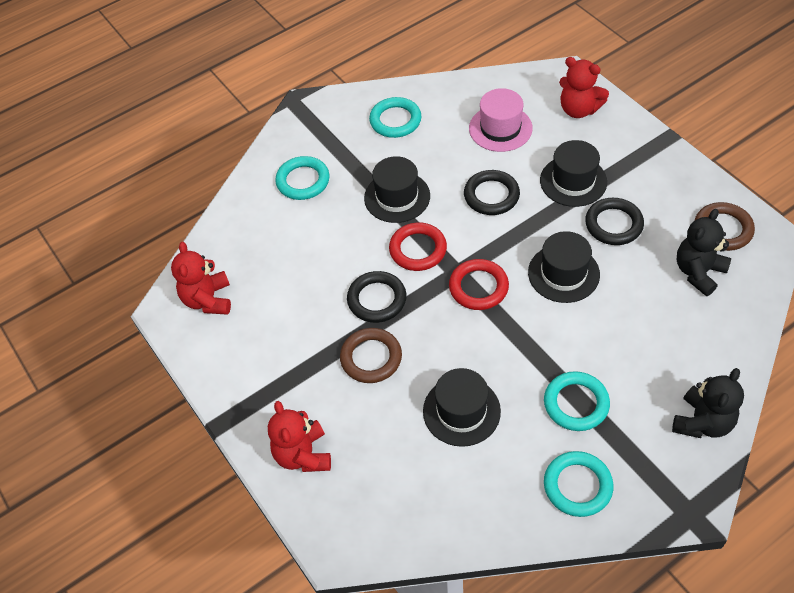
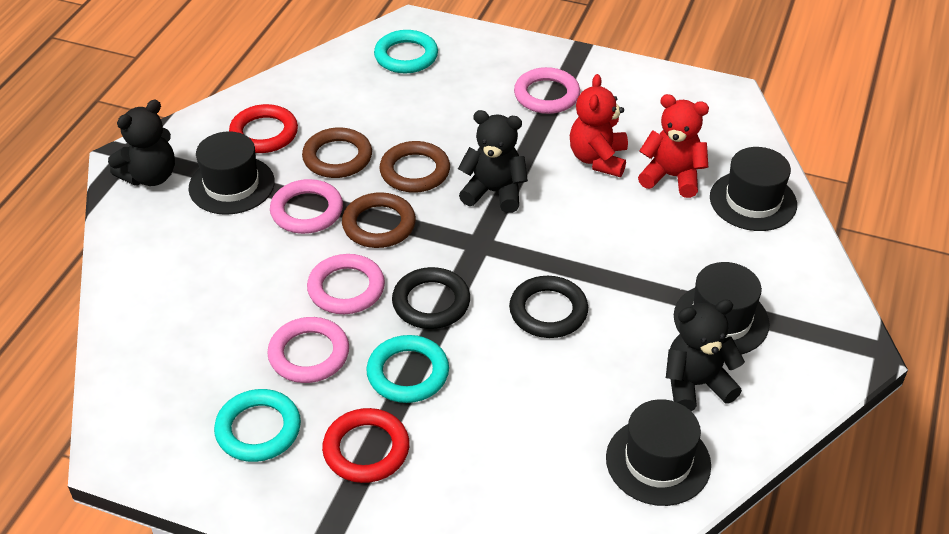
black ring: 3 -> 2
black teddy bear: 2 -> 3
brown ring: 2 -> 3
pink hat: 1 -> 0
pink ring: 0 -> 4
red teddy bear: 3 -> 2
turquoise ring: 4 -> 3

